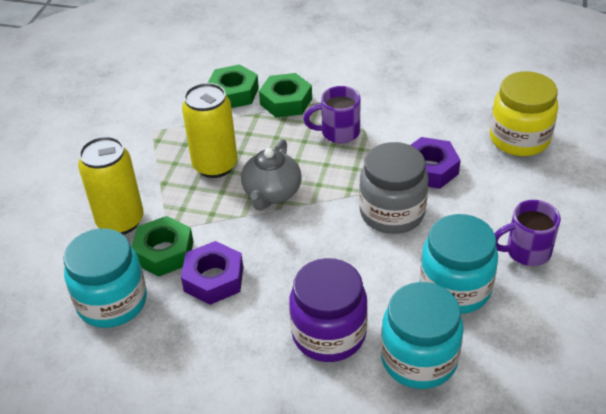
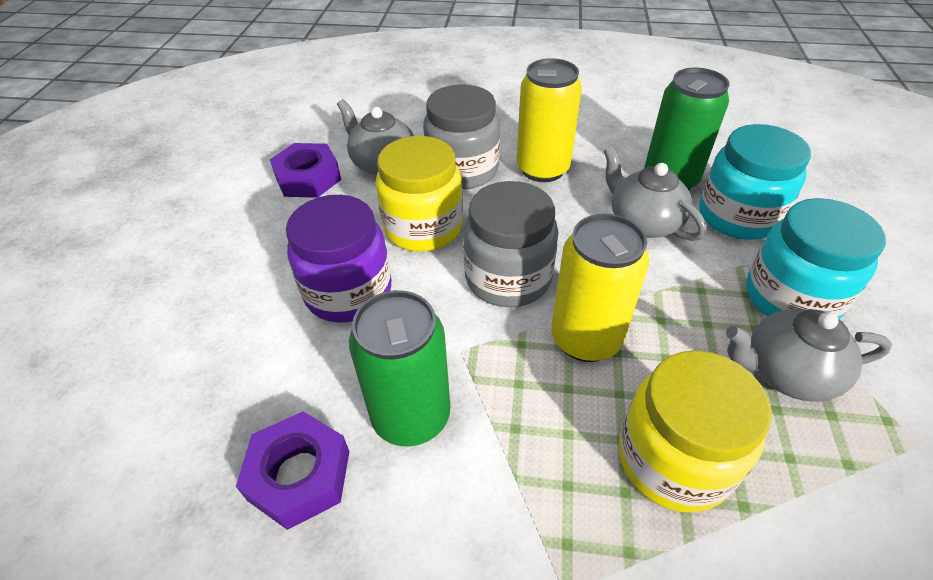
green can: 0 -> 2
green nut: 3 -> 0
grey jar: 1 -> 2
grey teapot: 1 -> 3
purple mug: 2 -> 0
turquoise jar: 3 -> 2
yellow jar: 1 -> 2

